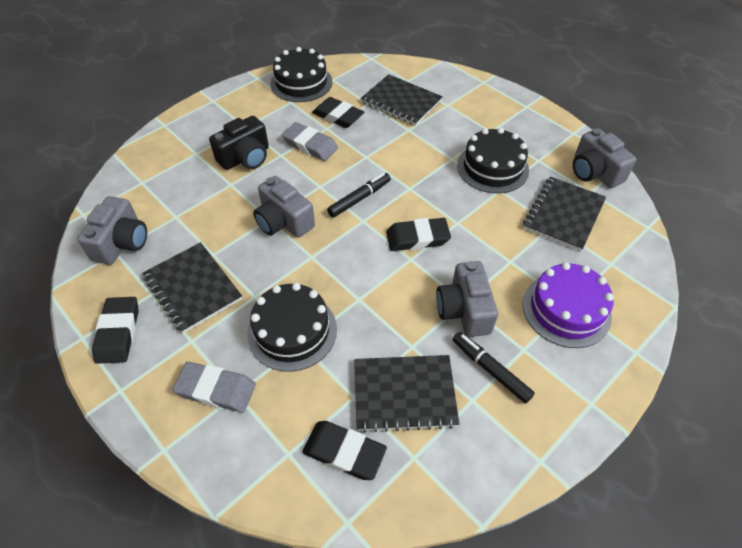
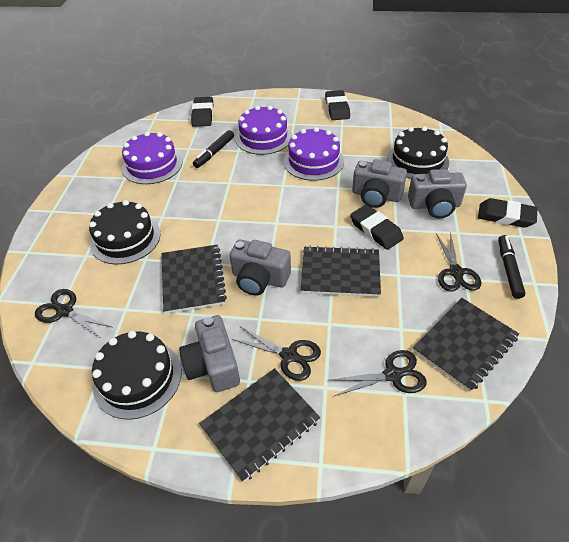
black camera: 1 -> 0
black scissors: 0 -> 4
grey eraser: 2 -> 0
purple cake: 1 -> 3

